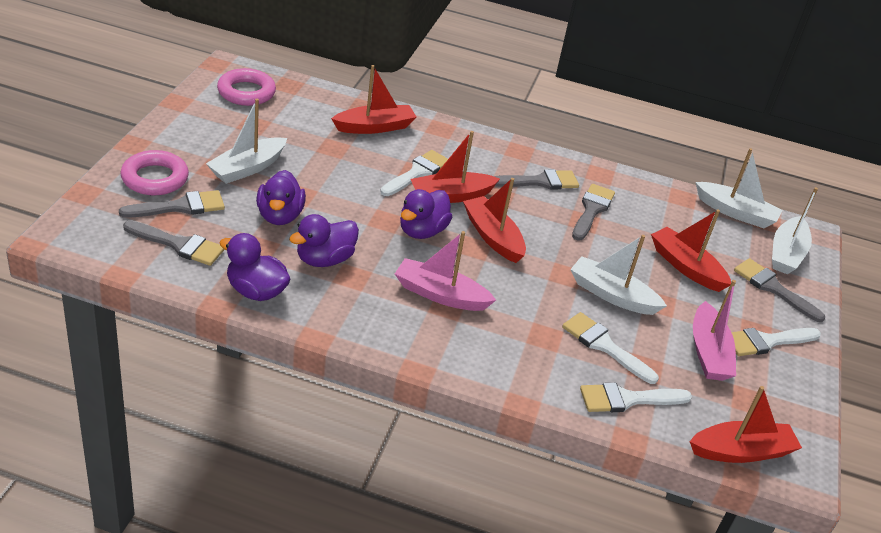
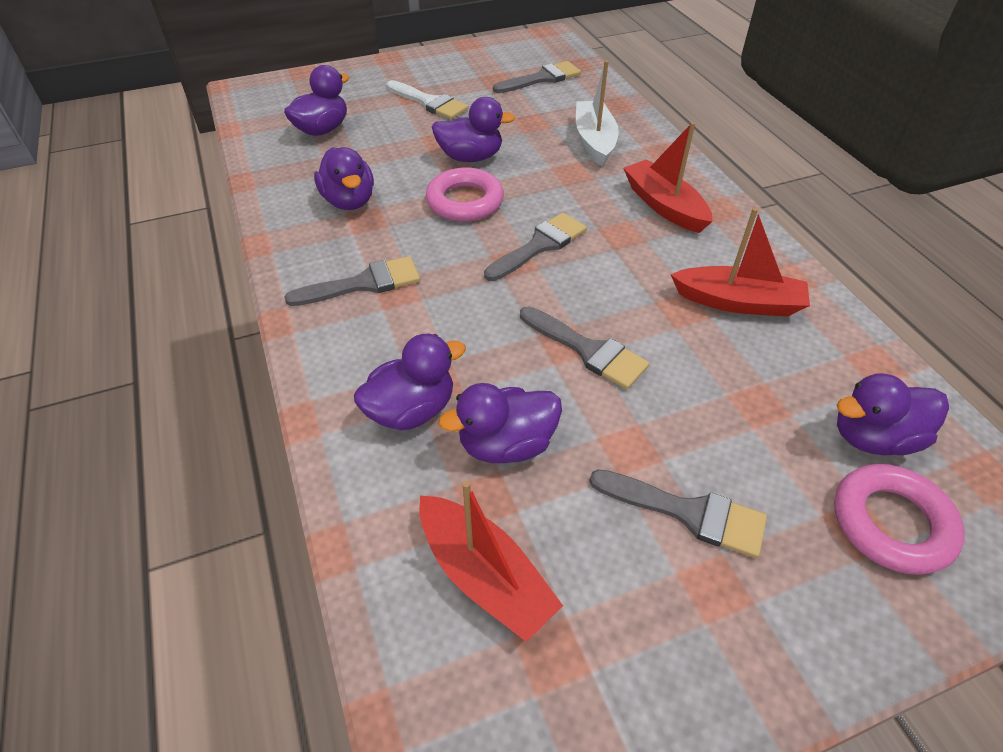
pink boat: 2 -> 0
purple duck: 4 -> 6
red boat: 5 -> 3
white boat: 4 -> 1
white brush: 4 -> 1

